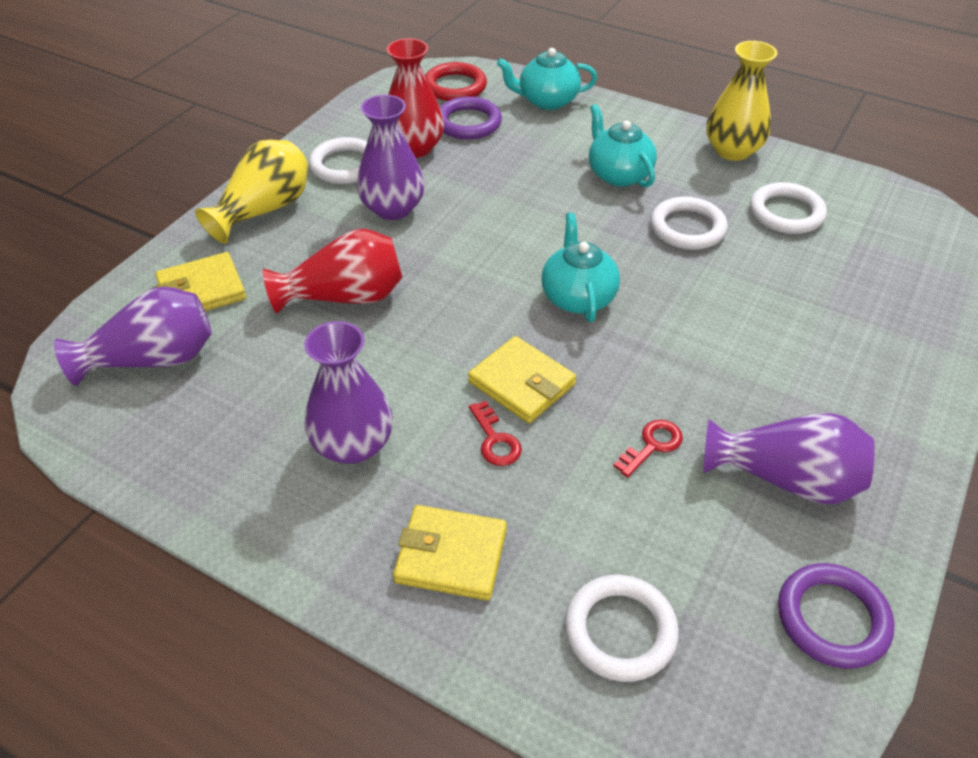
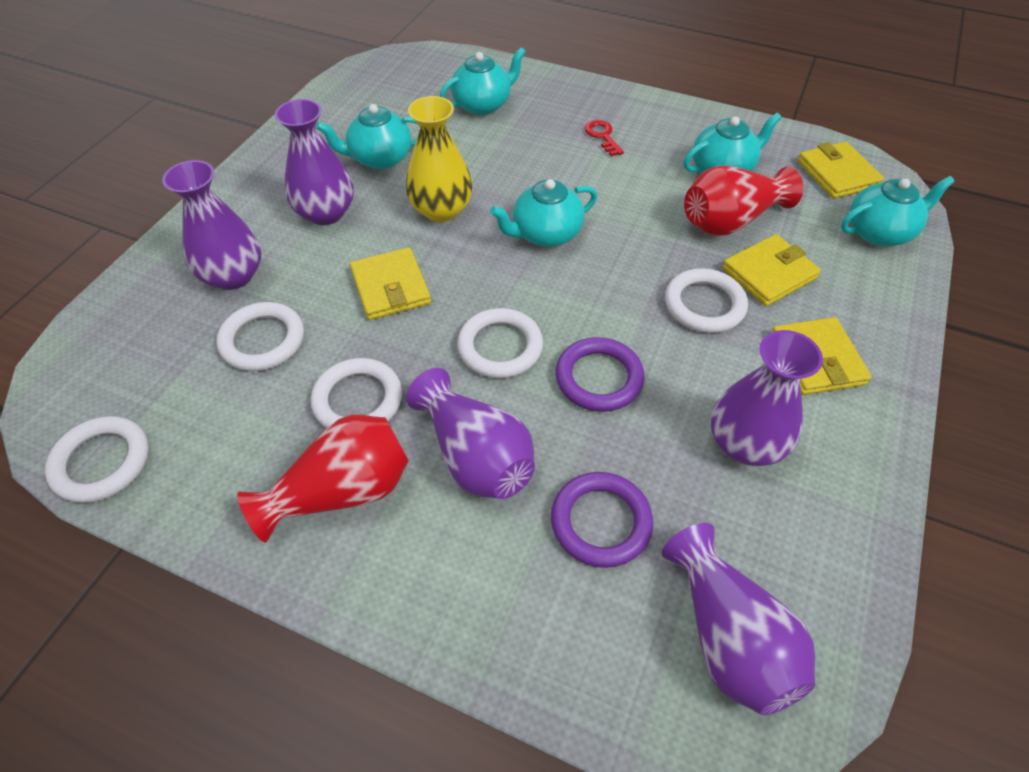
purple vase: 4 -> 5
red key: 2 -> 1
red ring: 1 -> 0
turquoise teapot: 3 -> 5
white ring: 4 -> 5
yellow vase: 2 -> 1
yellow wallet: 3 -> 4

